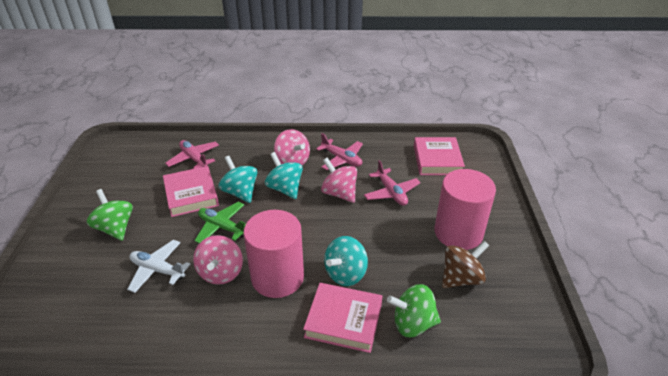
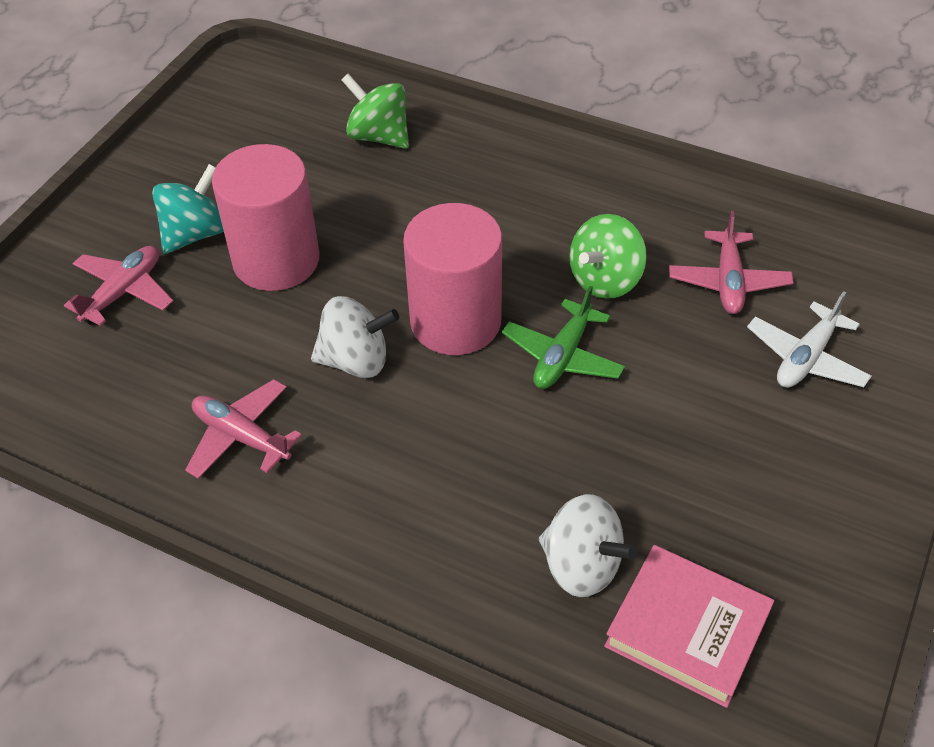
brown spinning top: 1 -> 0
pink book: 3 -> 1
pink spinning top: 3 -> 0
turquoise spinning top: 3 -> 1
white spinning top: 0 -> 2

